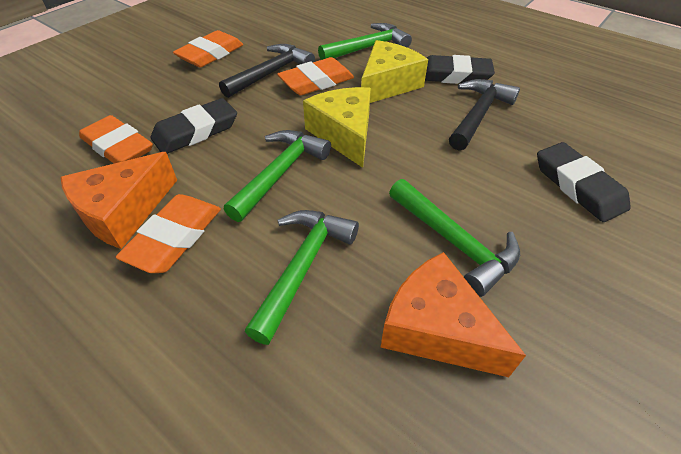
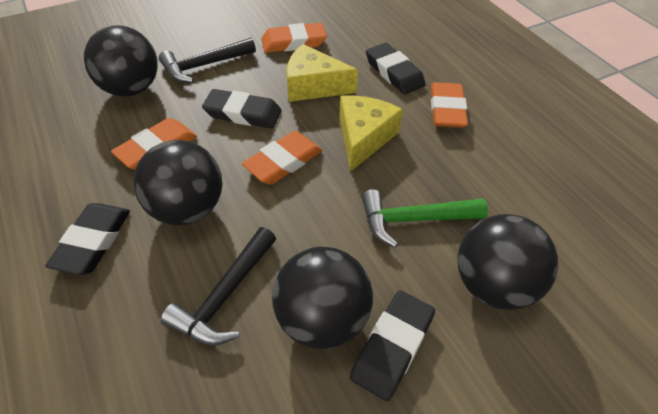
black ball: 0 -> 4
black eraser: 3 -> 4
green hammer: 4 -> 1
orange cheese: 2 -> 0

